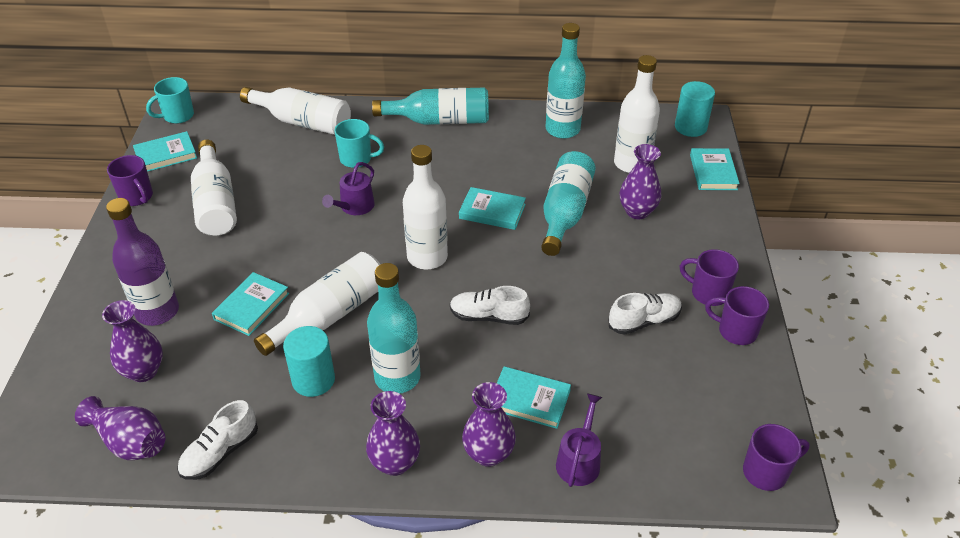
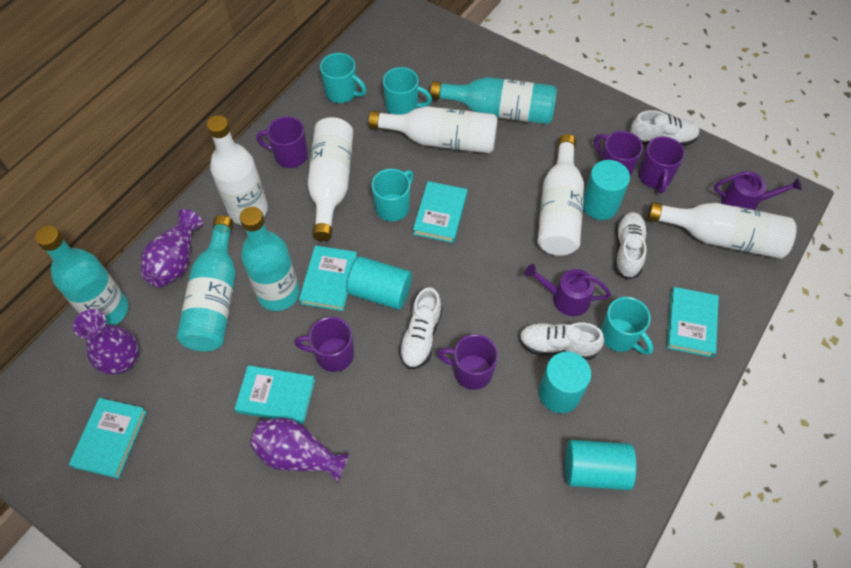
purple bottle: 1 -> 0
purple mug: 4 -> 5
purple vase: 5 -> 3
turquoise cylinder: 2 -> 4
turquoise mug: 2 -> 4
white shoe: 3 -> 4

